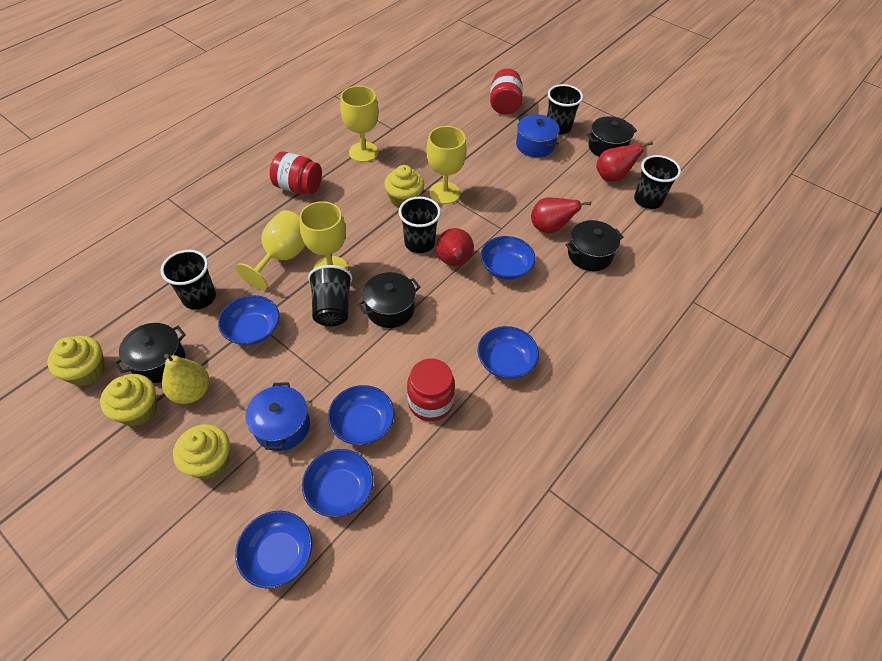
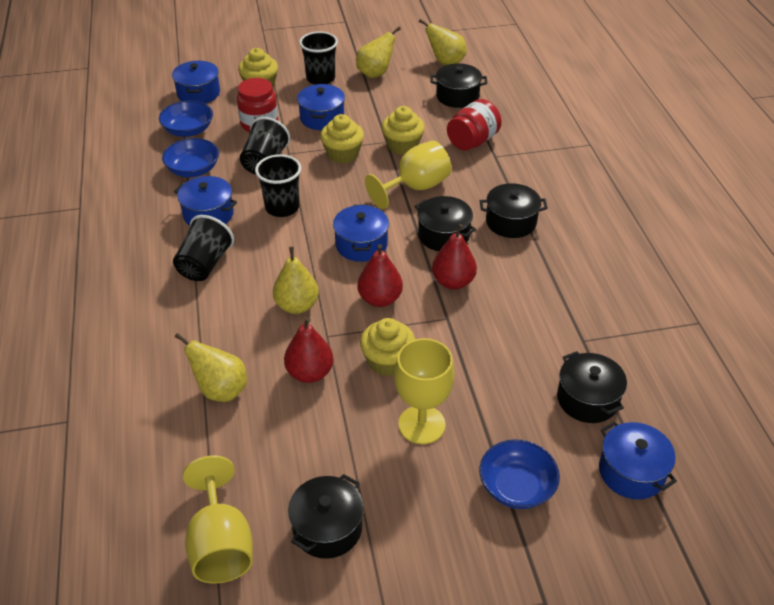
black cup: 5 -> 4
black pot: 4 -> 5
blue bowl: 6 -> 3
blue pot: 2 -> 5
red jar: 3 -> 2
yellow goblet: 4 -> 3
yellow pear: 1 -> 4

